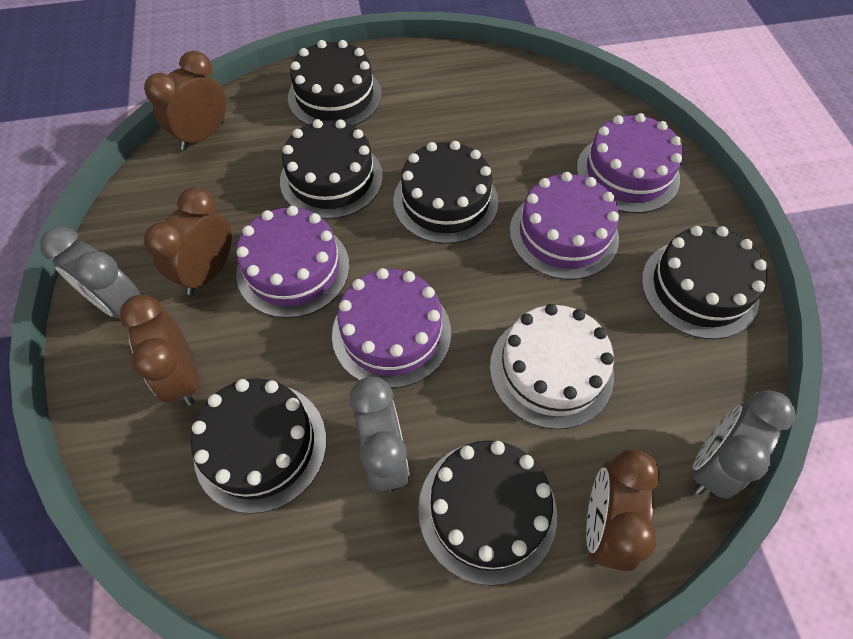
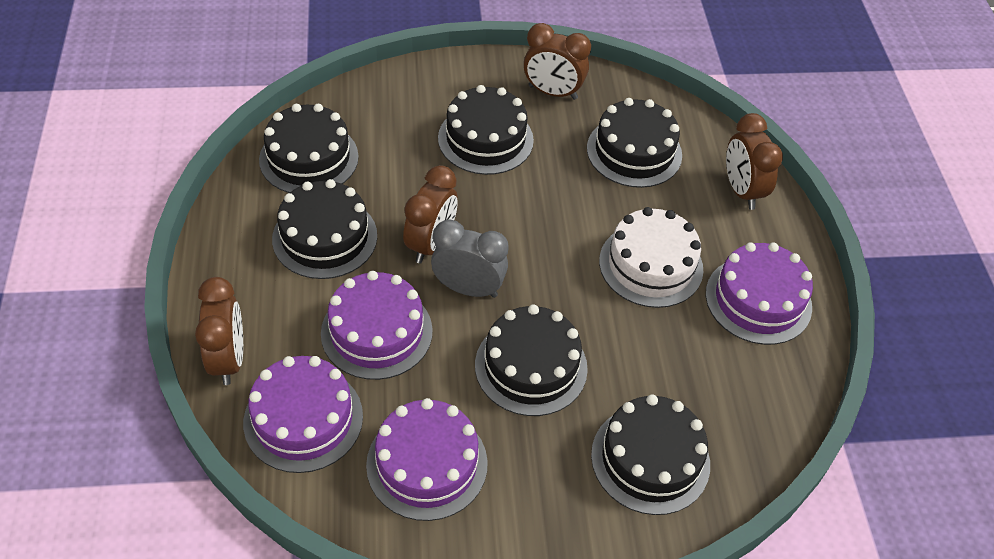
grey clock: 3 -> 1

